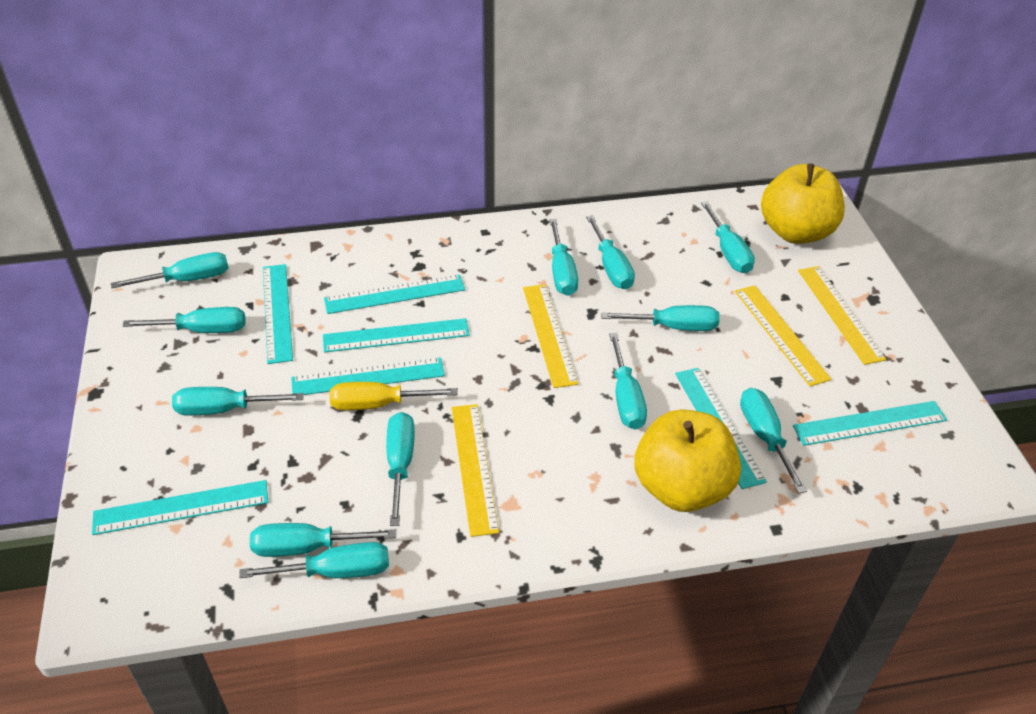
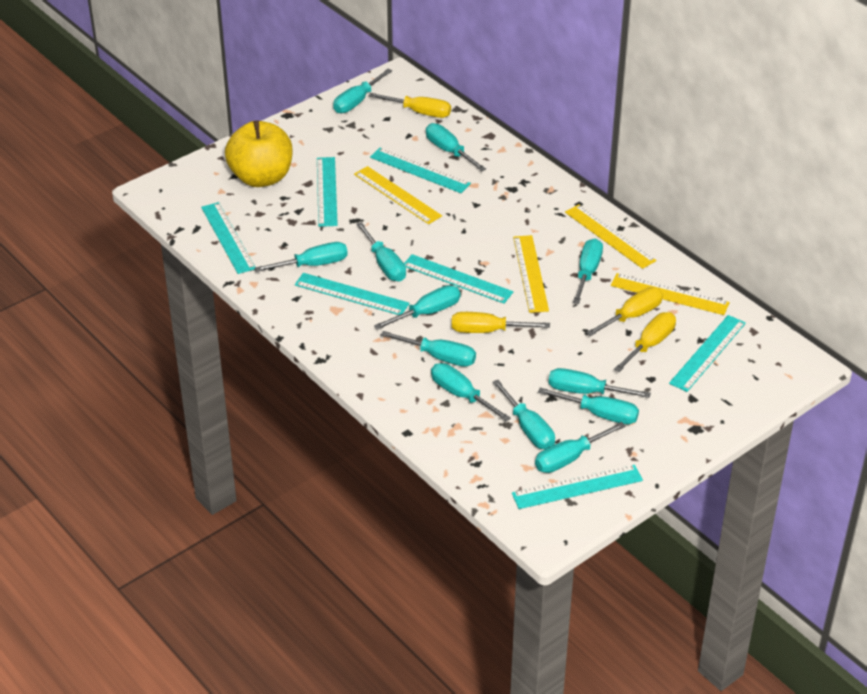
yellow apple: 2 -> 1
yellow screwdriver: 1 -> 4

